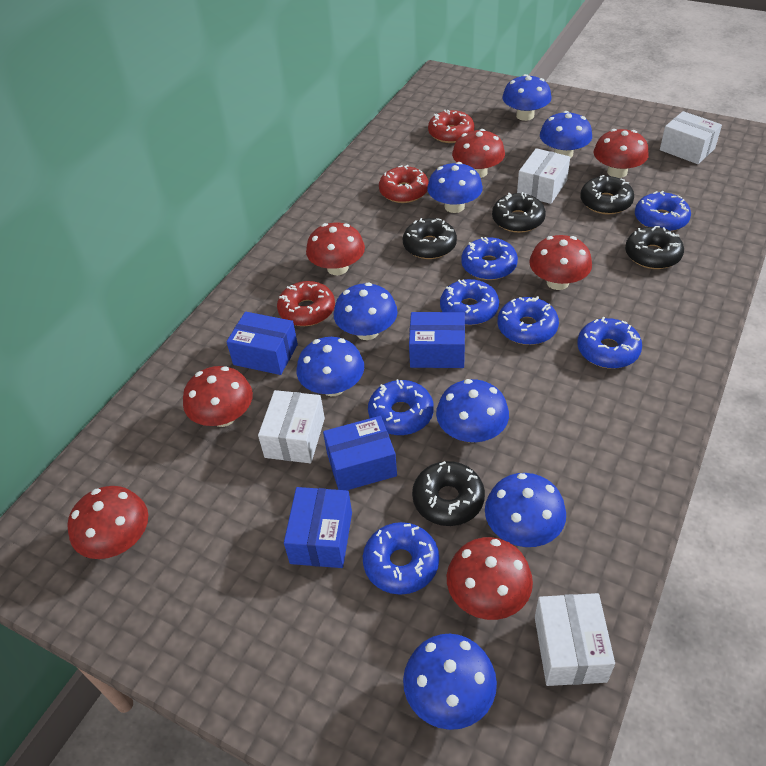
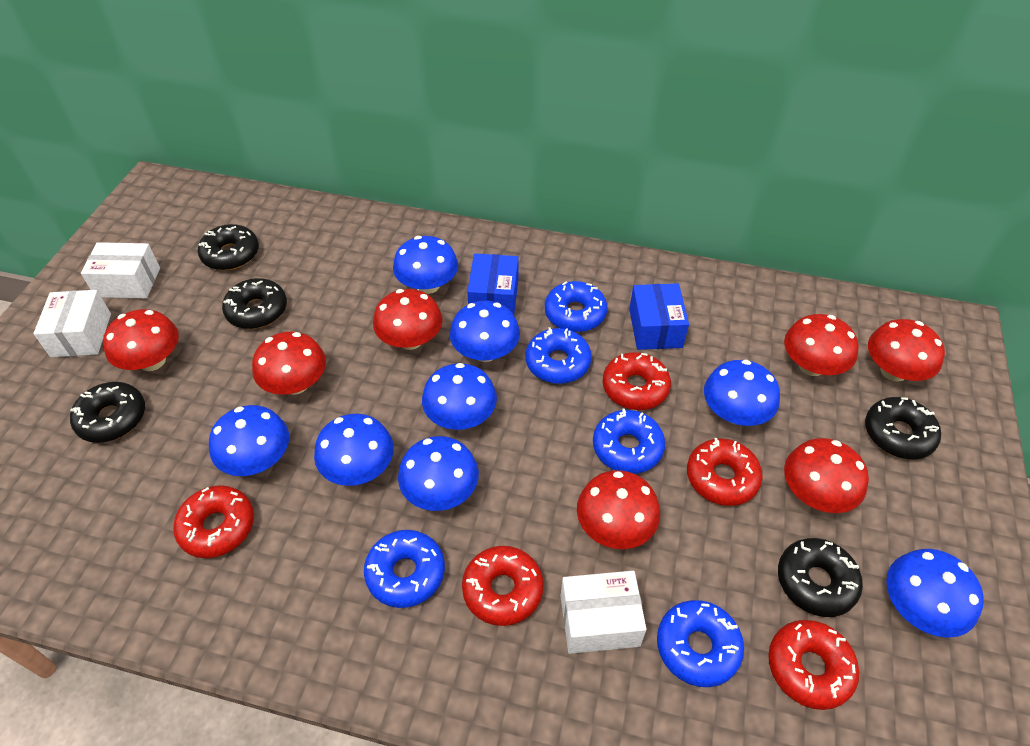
blue box: 4 -> 2
blue donut: 7 -> 5
red donut: 3 -> 5
white box: 4 -> 3

